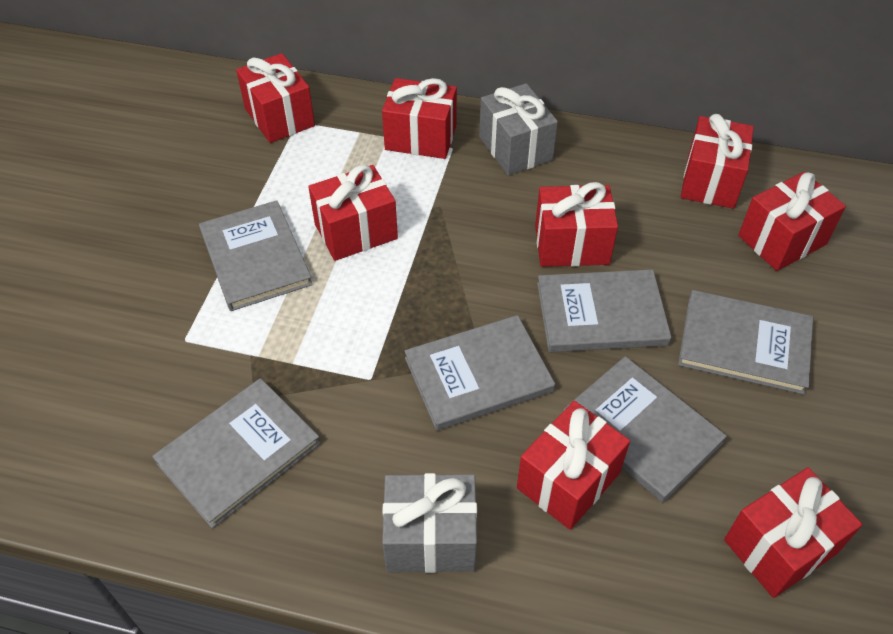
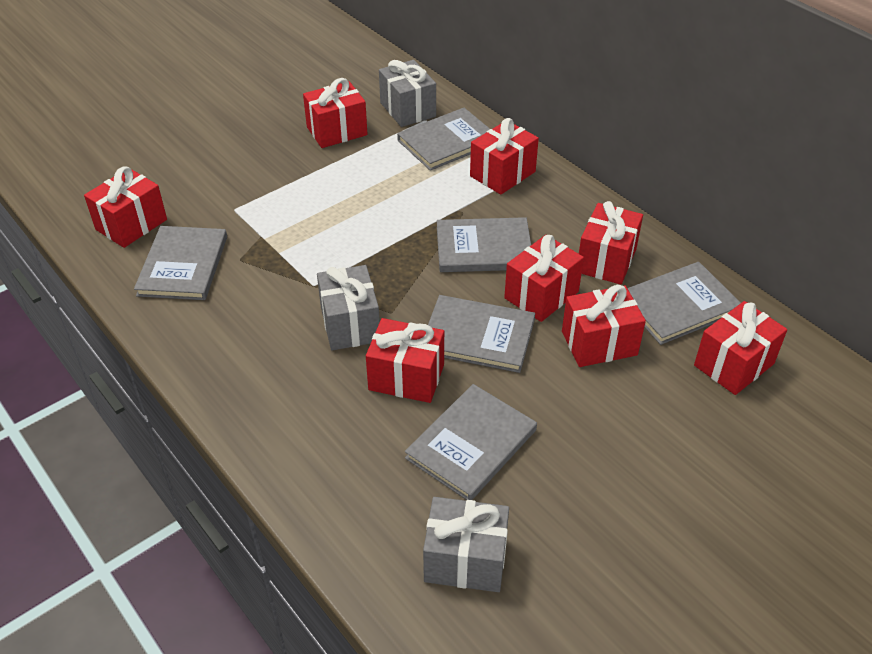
grey gift: 2 -> 3

